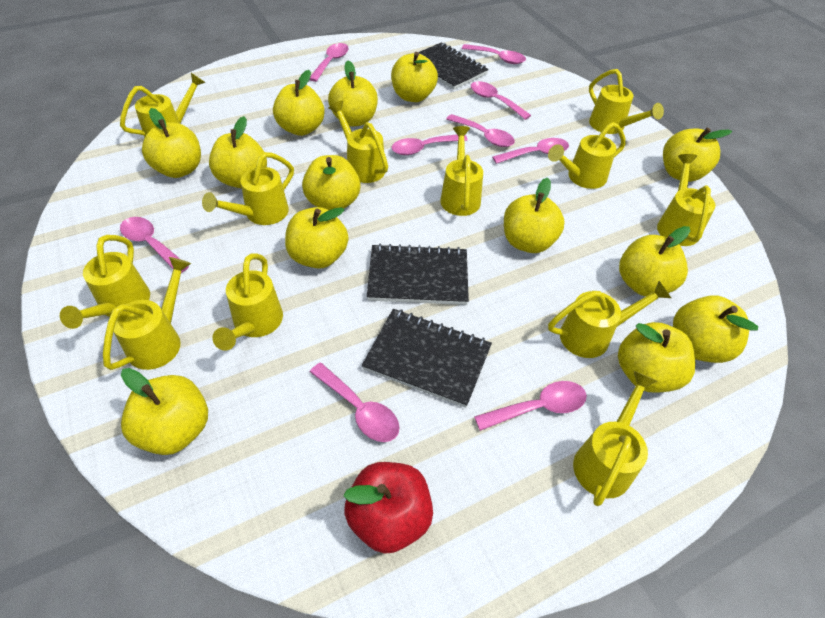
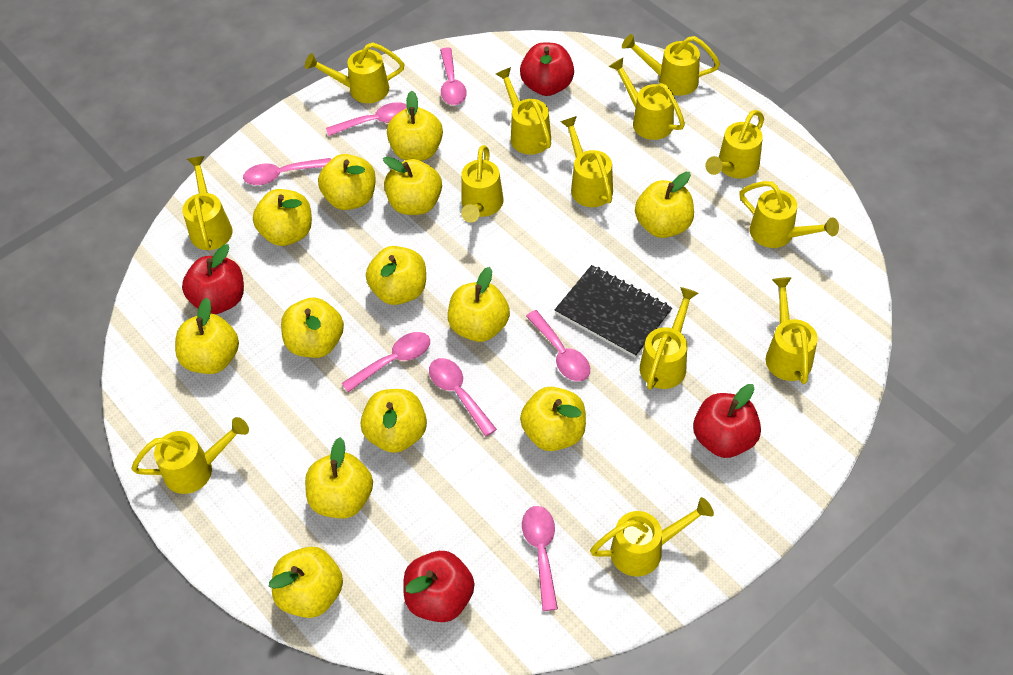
black notebook: 3 -> 1
pink spoon: 9 -> 7
red apple: 1 -> 4
yellow watering can: 12 -> 13

